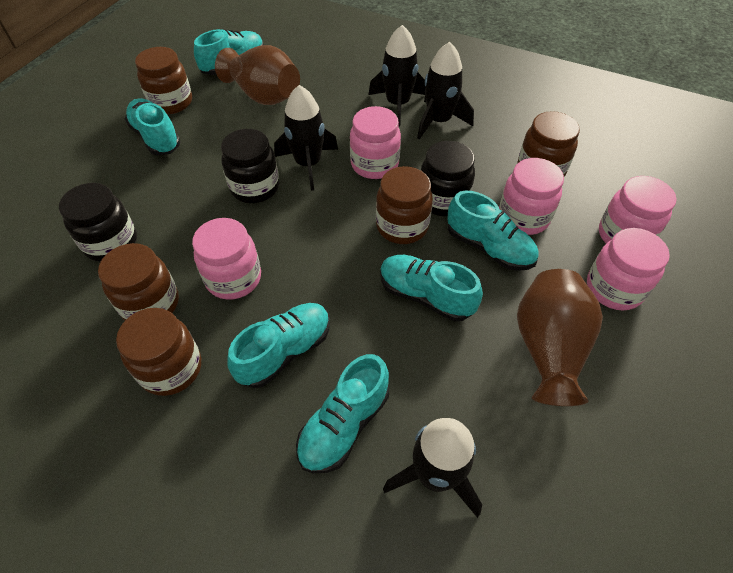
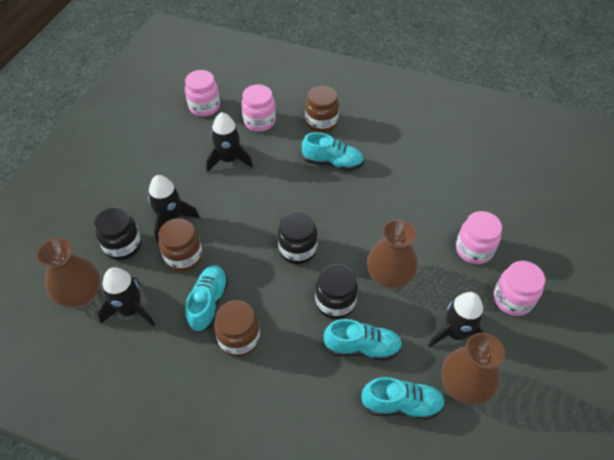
brown jar: 5 -> 3
brown vase: 2 -> 3
pink jar: 5 -> 4
turquoise shoe: 6 -> 4

